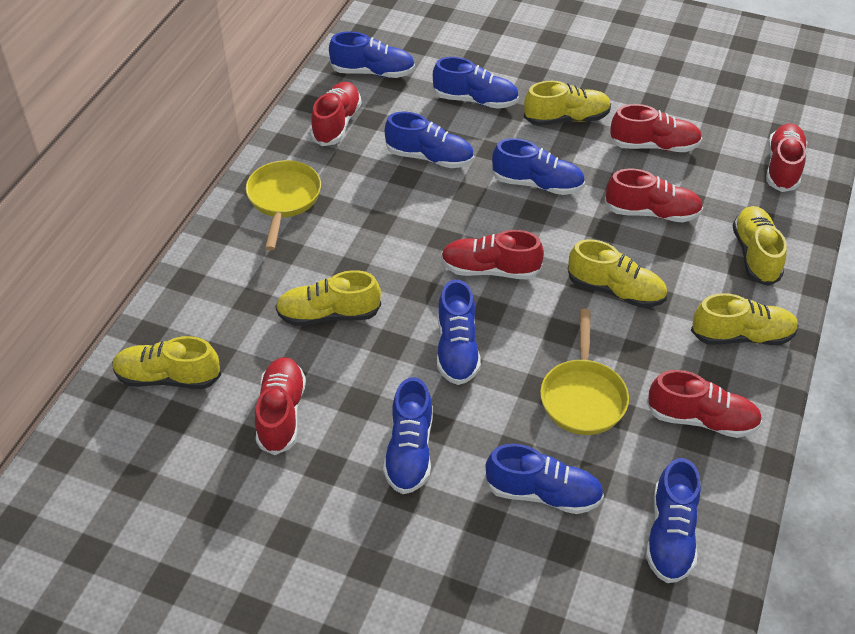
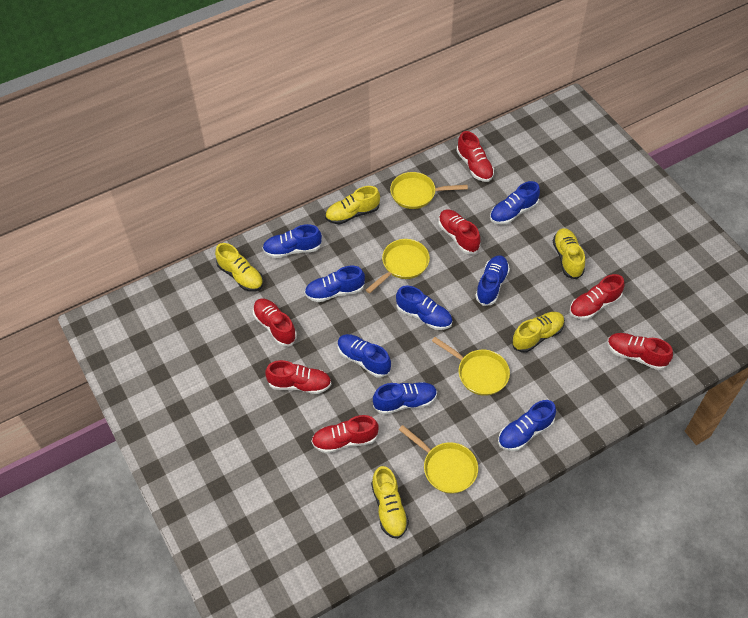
yellow pan: 2 -> 4
yellow shoe: 6 -> 5

